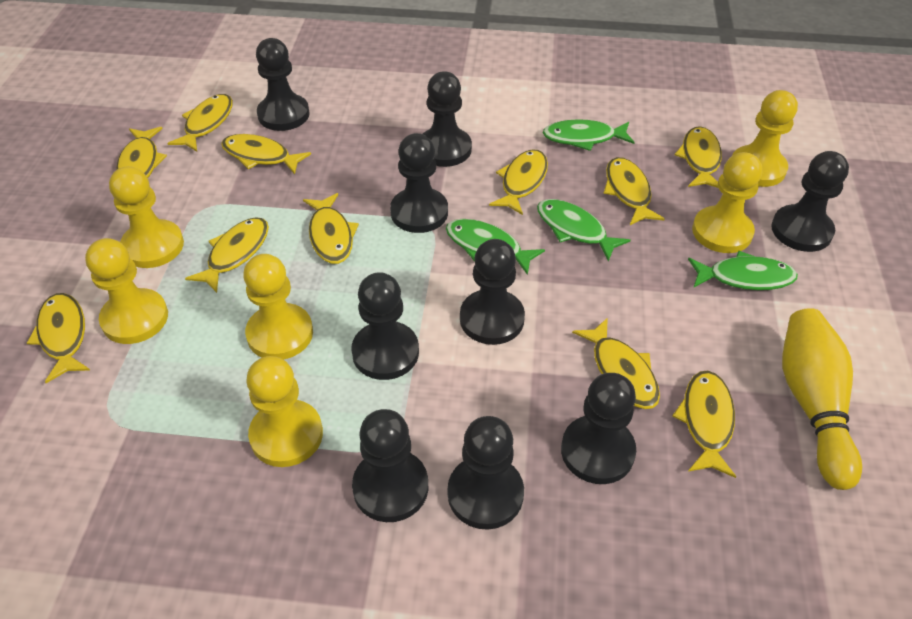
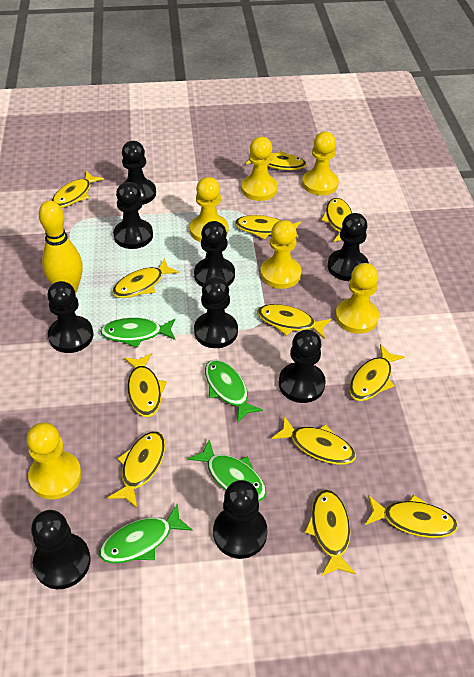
yellow fish: 11 -> 12

